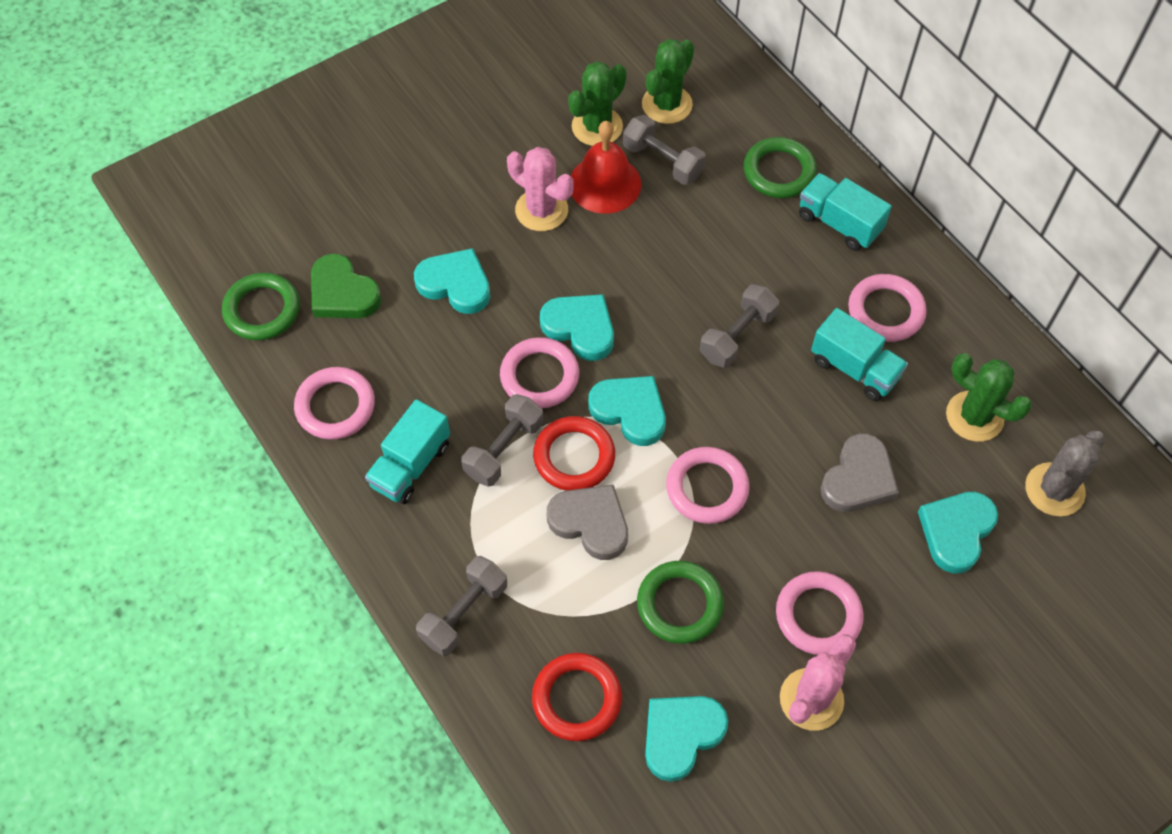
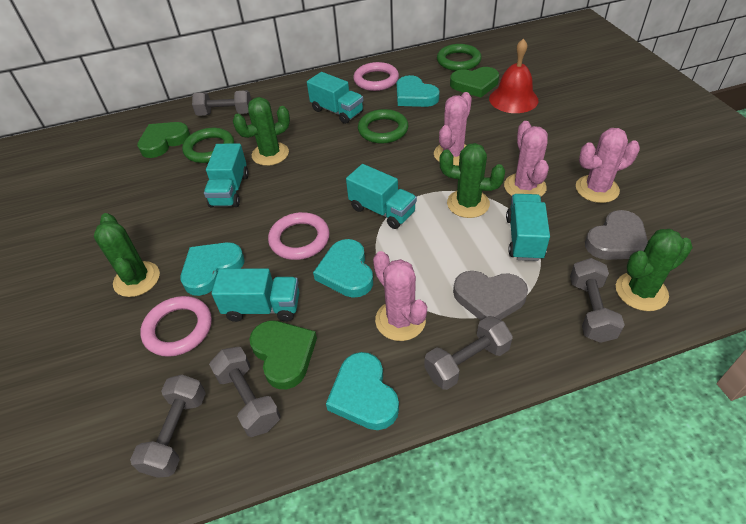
green cactus: 3 -> 4
green heart: 1 -> 3
grey cactus: 1 -> 0
grey dumbbell: 4 -> 5
pink cactus: 2 -> 4
pink ring: 5 -> 3
red ring: 2 -> 0
turquoise heart: 5 -> 4
turquoise truck: 3 -> 5

